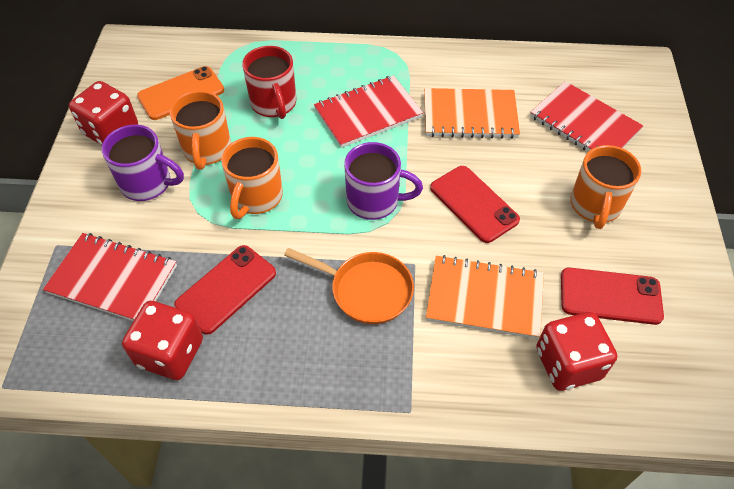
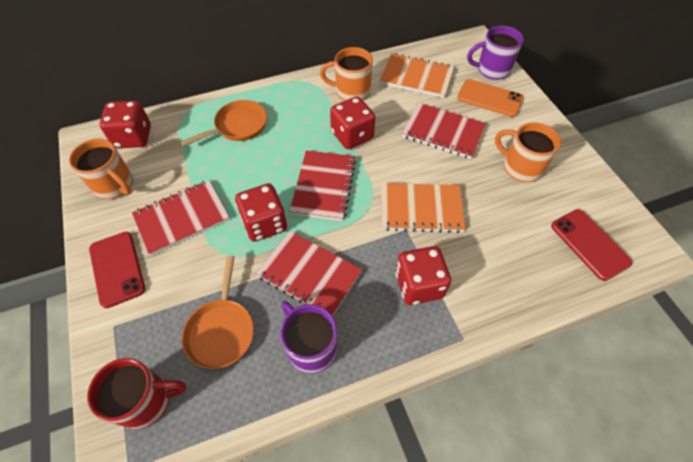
orange pan: 1 -> 2
red dice: 3 -> 4
red notebook: 3 -> 4
red phone: 3 -> 2

